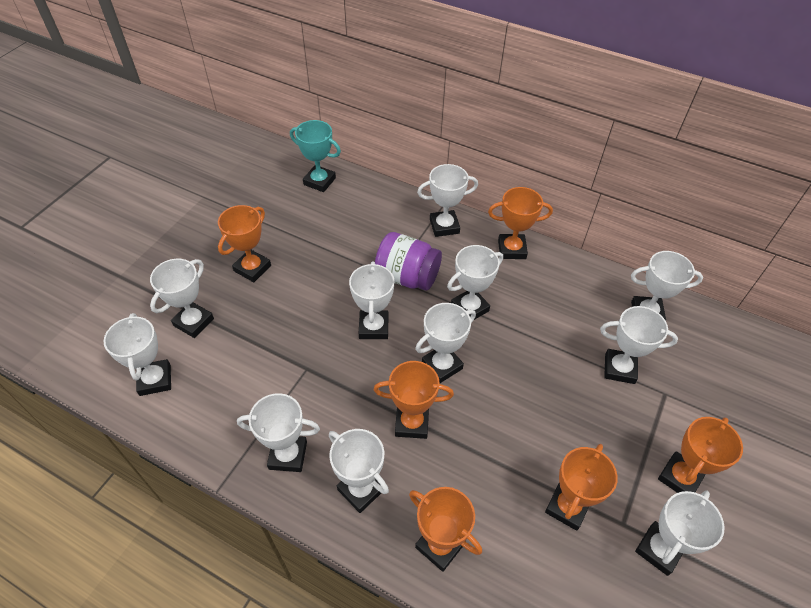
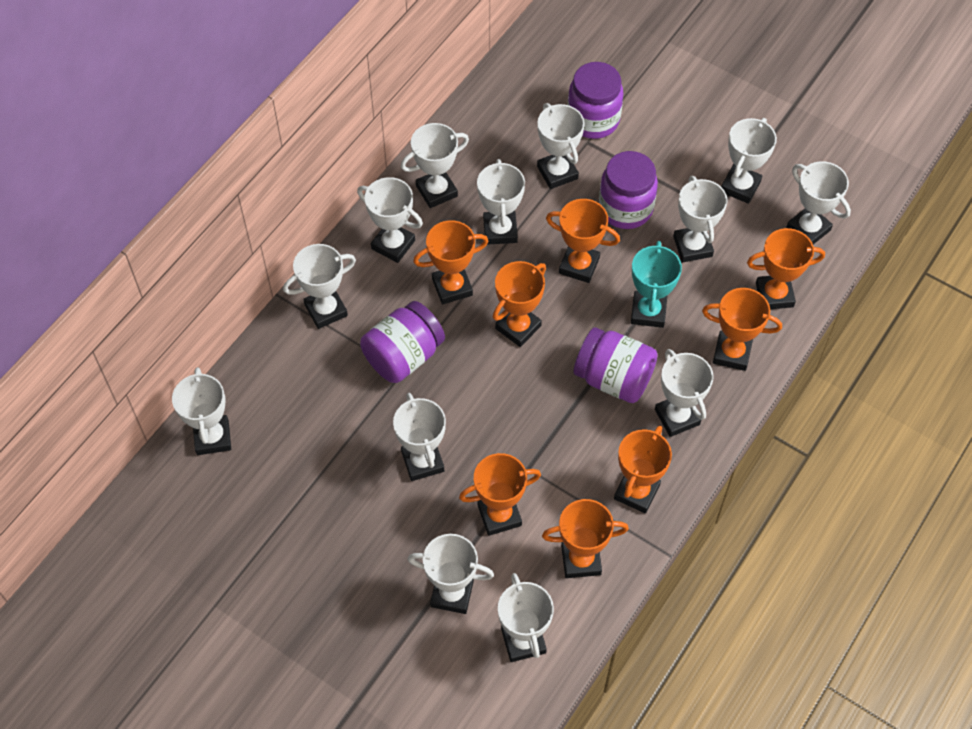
orange trophy: 6 -> 8
purple jar: 1 -> 4
white trophy: 11 -> 13

